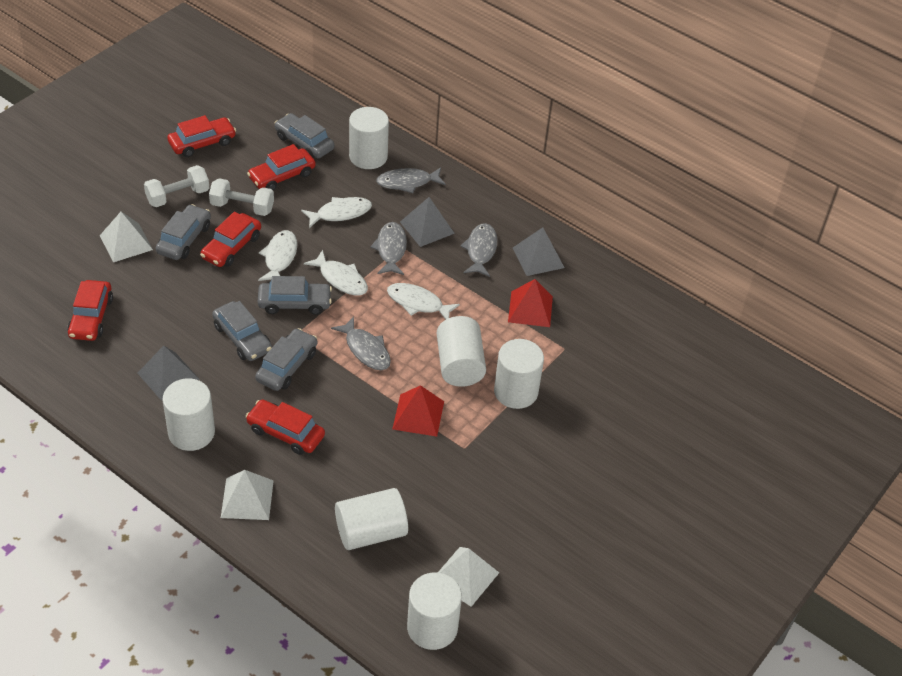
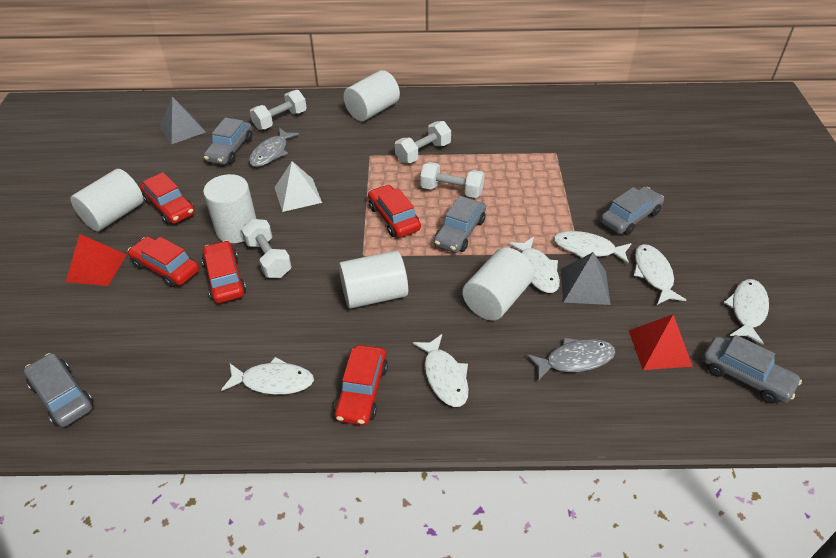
grey fish: 4 -> 2
grey pyramid: 3 -> 2
white cylinder: 6 -> 5
white dumbbell: 2 -> 4
white fish: 4 -> 6
white pyramid: 3 -> 1

